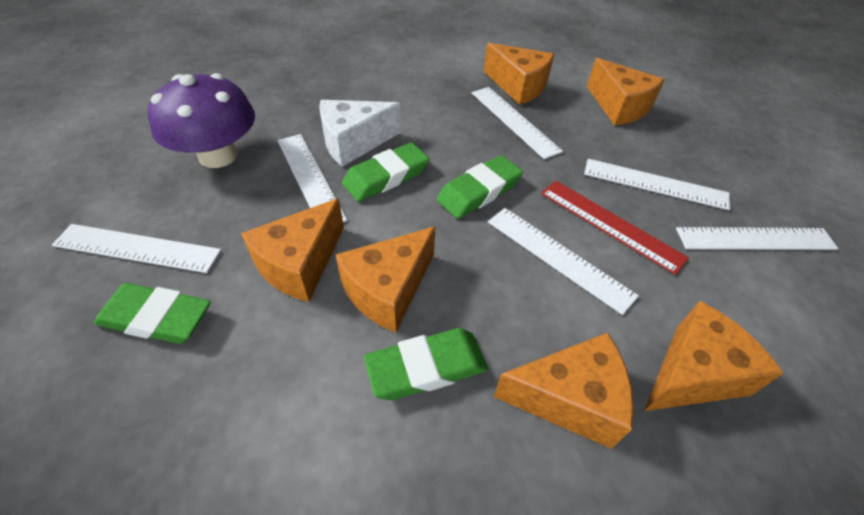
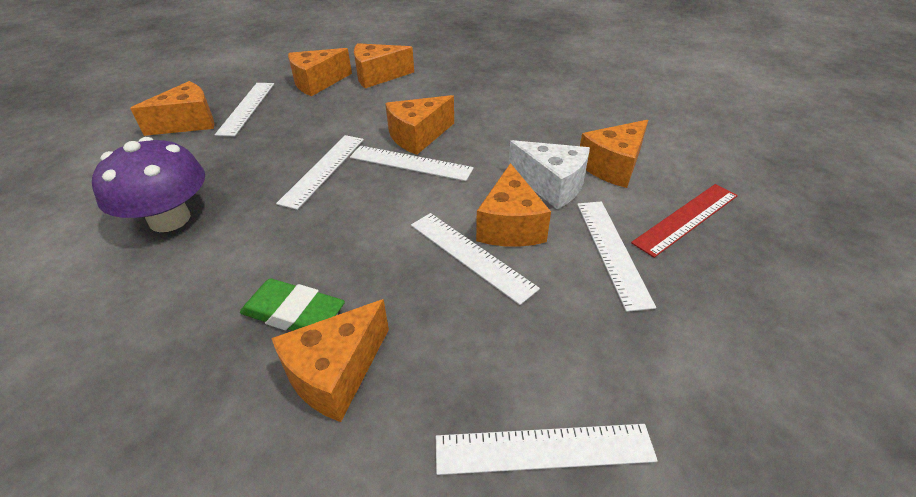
green eraser: 4 -> 1
orange cheese: 6 -> 7

